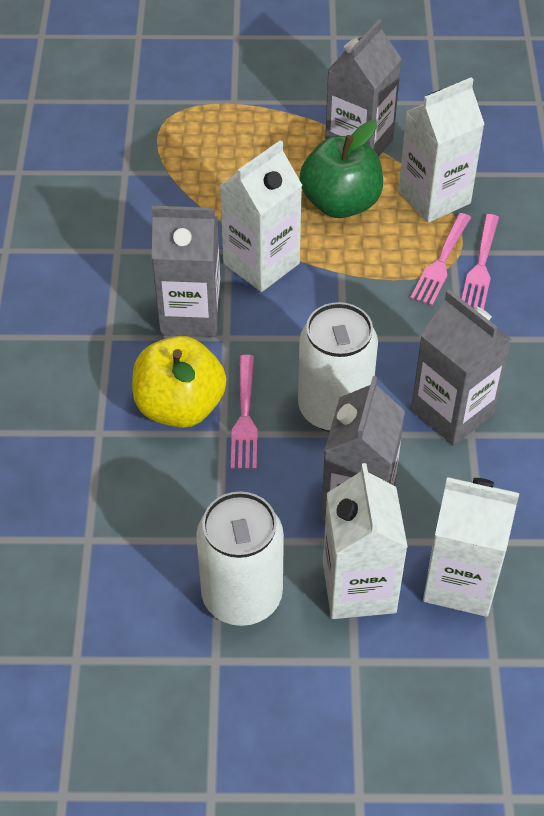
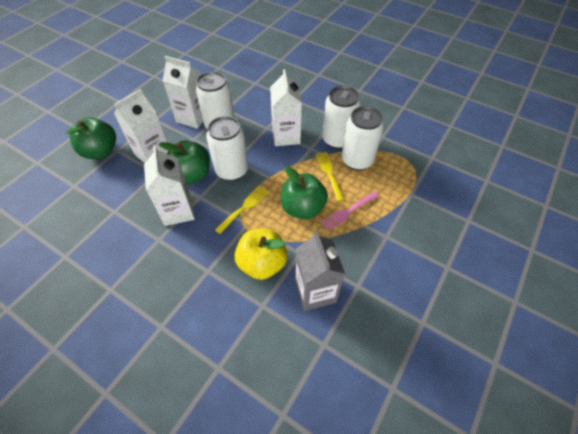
green apple: 1 -> 3
grey carton: 4 -> 1
pink fork: 3 -> 1
white can: 2 -> 4
yellow fork: 0 -> 2

